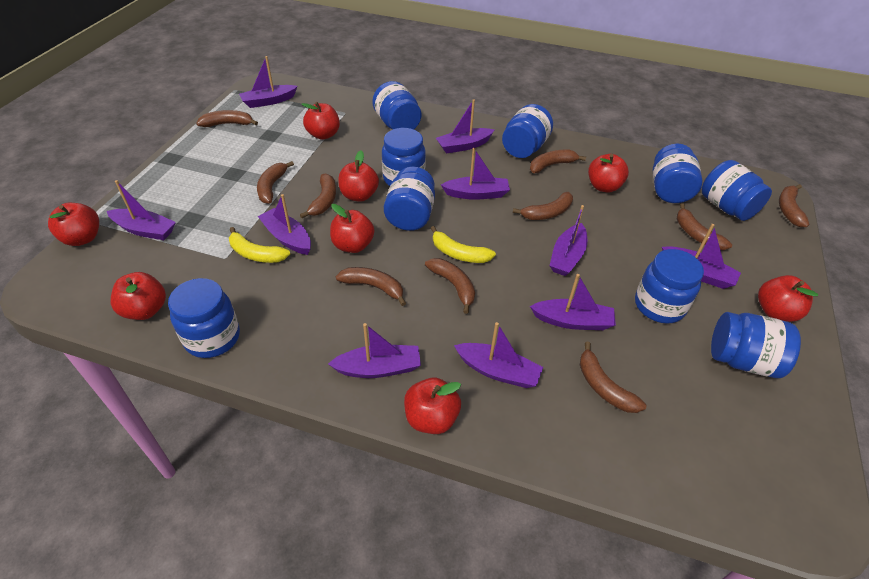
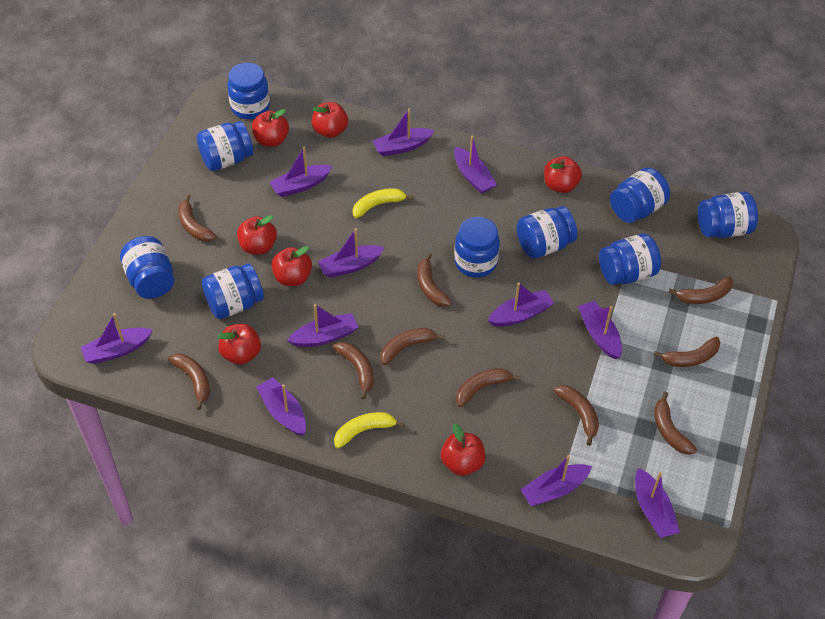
purple boat: 10 -> 11
red apple: 8 -> 7

